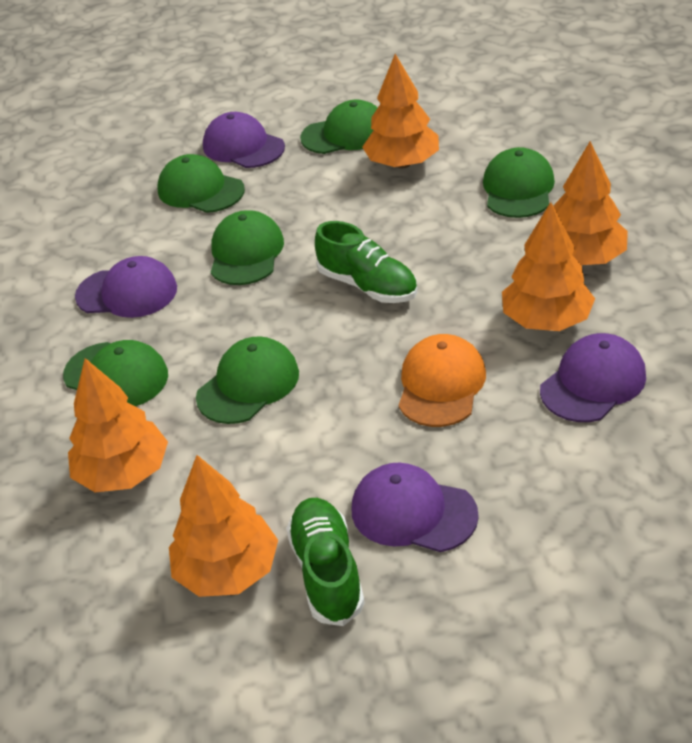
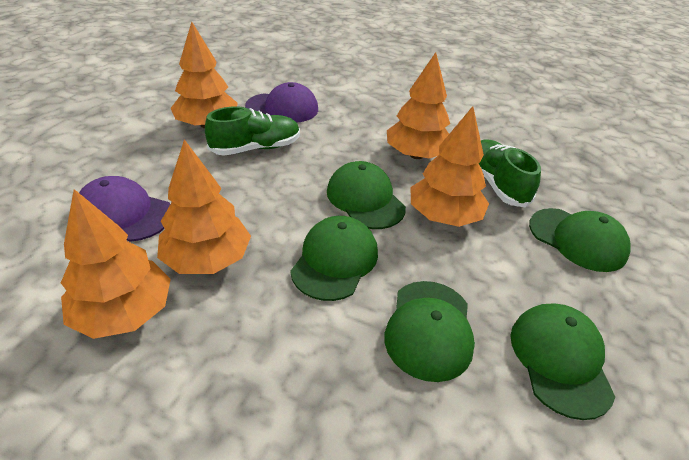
green cap: 6 -> 5
orange cap: 1 -> 0
purple cap: 4 -> 2

